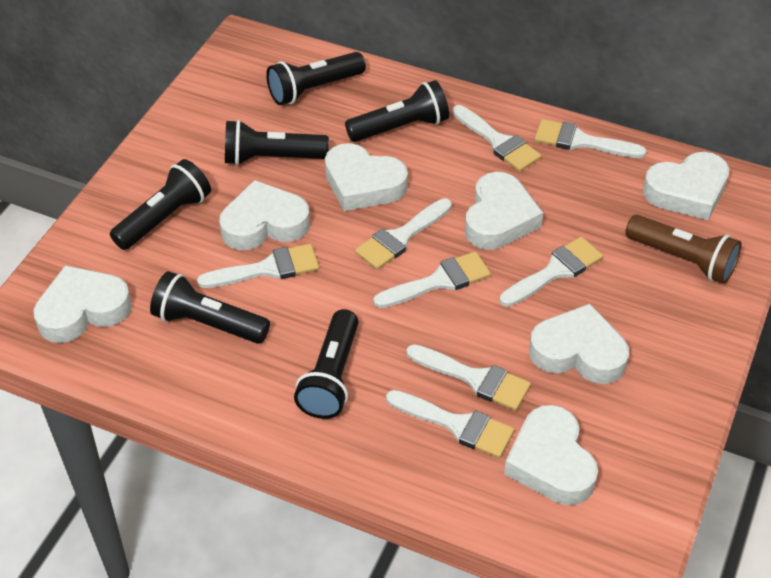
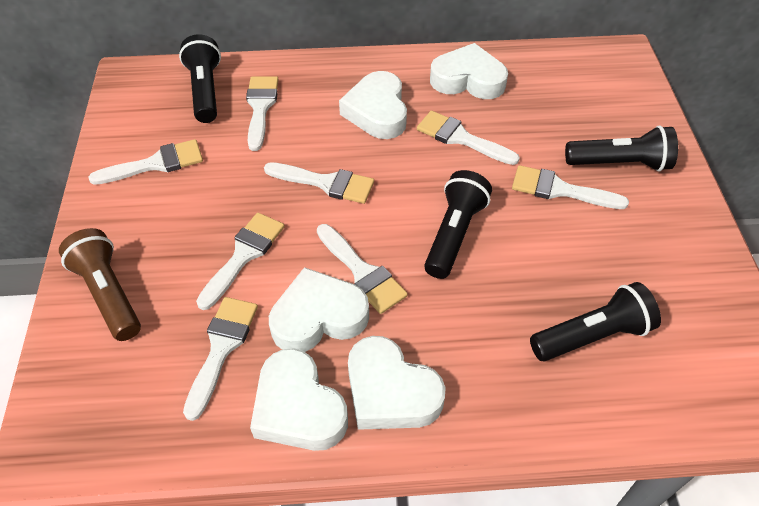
black flashlight: 6 -> 4
white heart: 7 -> 5

